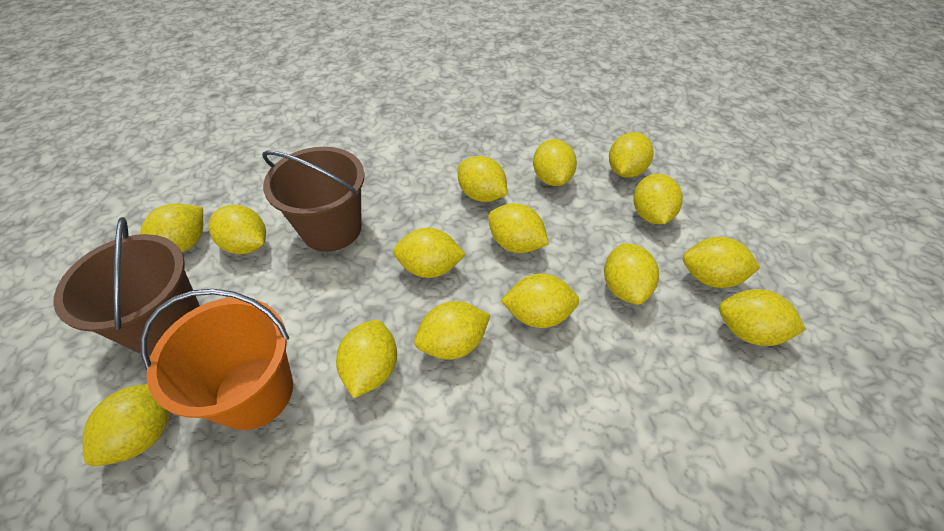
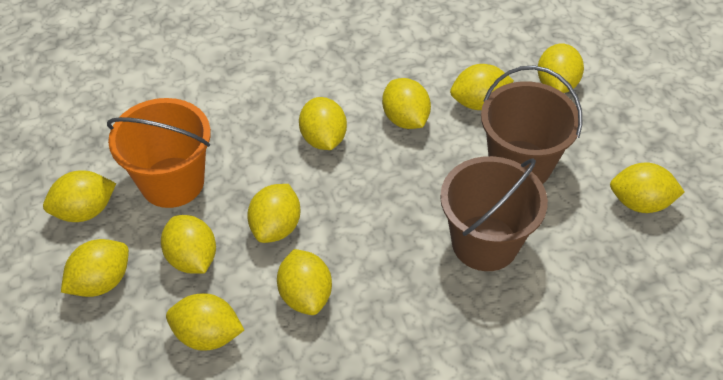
yellow lemon: 15 -> 11

